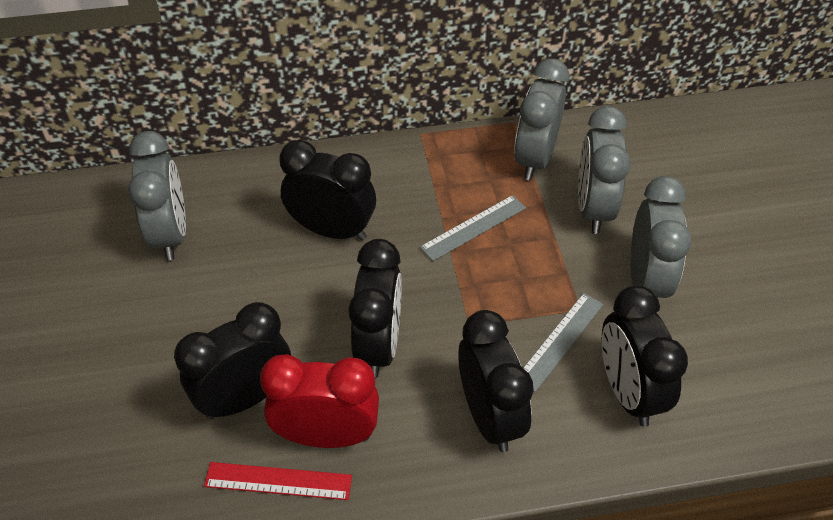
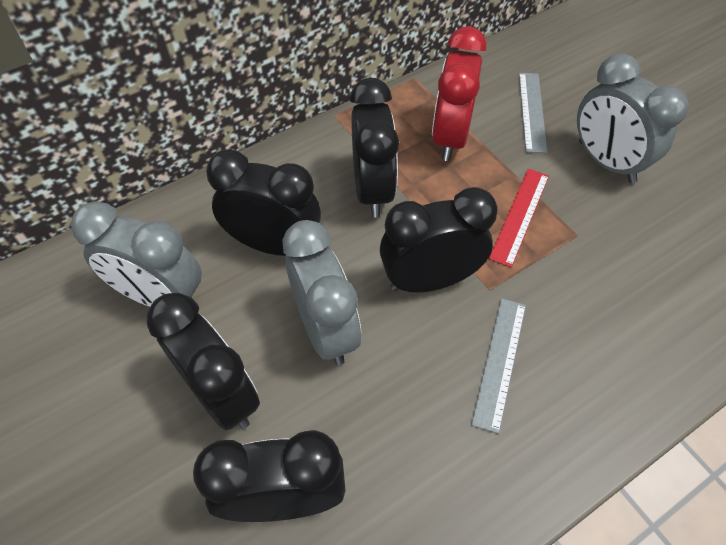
grey clock: 4 -> 3

